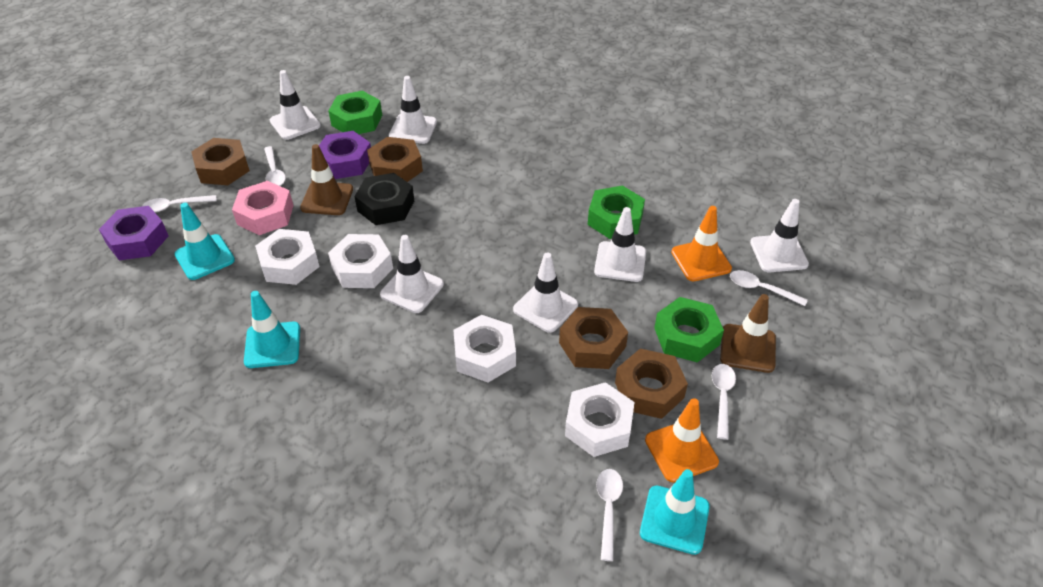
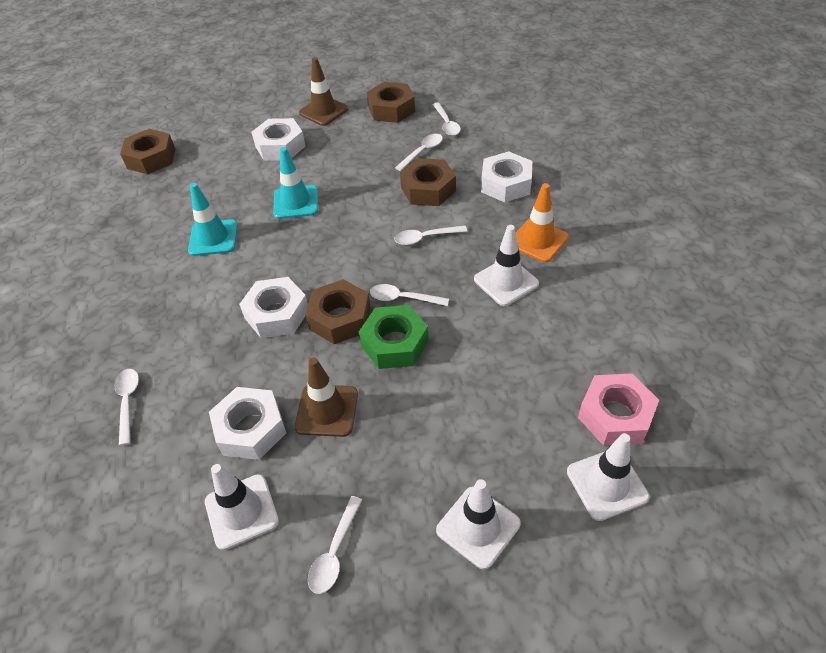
black nut: 1 -> 0
green nut: 3 -> 1
orange traffic cone: 2 -> 1
purple nut: 2 -> 0
turquoise traffic cone: 3 -> 2
white spoon: 5 -> 6
white traffic cone: 6 -> 4

